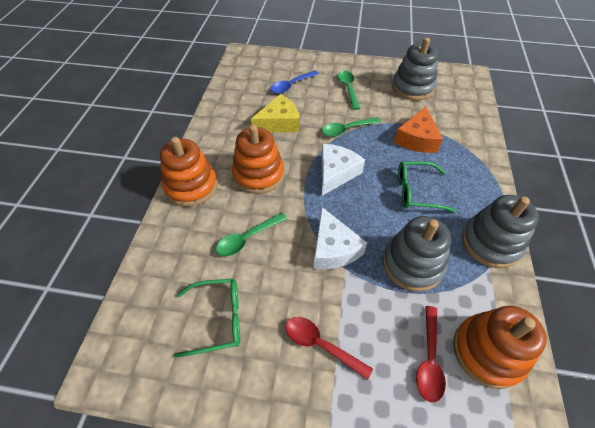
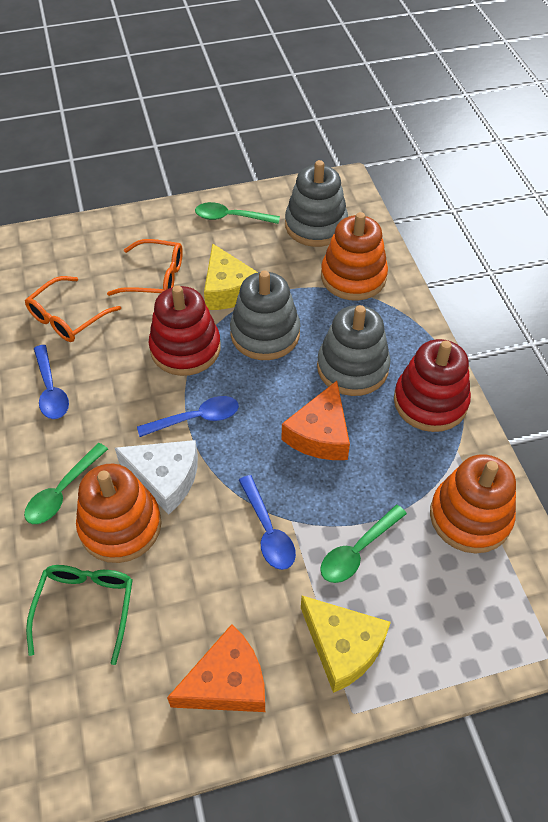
blue spoon: 1 -> 3
green glasses: 2 -> 1
orange cheese: 1 -> 2
orange glasses: 0 -> 2
red spoon: 2 -> 0
red stacking toy: 0 -> 2
white cheese: 2 -> 1
yellow cheese: 1 -> 2

